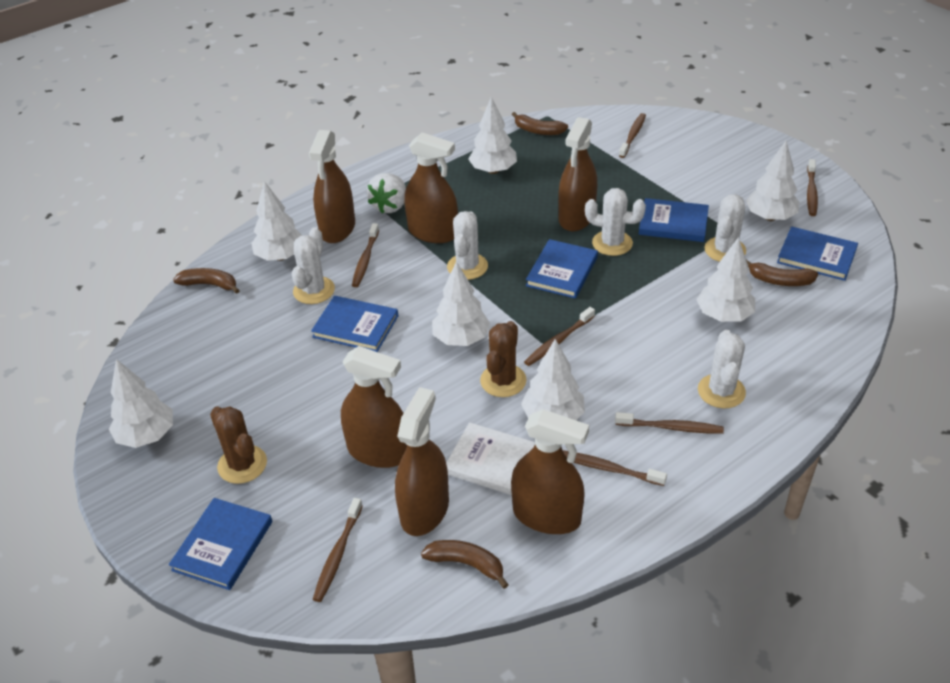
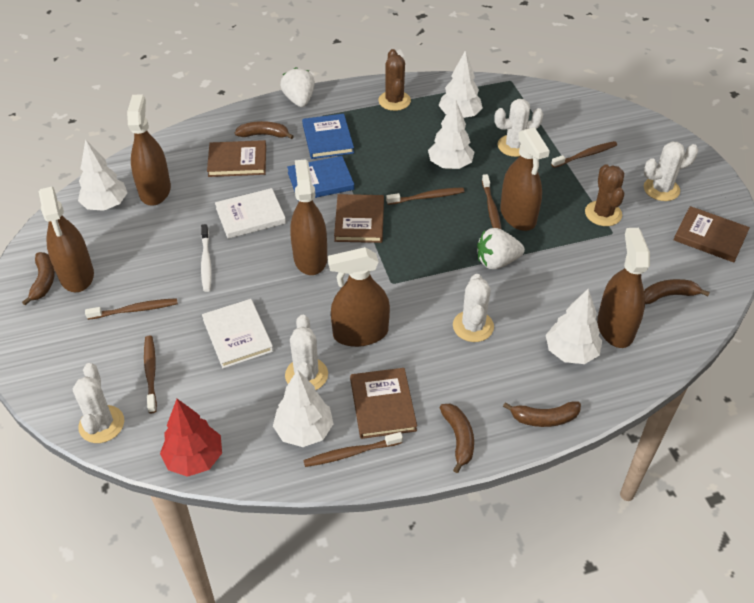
blue book: 5 -> 2
brown banana: 4 -> 5
brown book: 0 -> 4
brown toothbrush: 7 -> 6
red tree: 0 -> 1
white book: 1 -> 2
white strawberry: 1 -> 2
white toothbrush: 0 -> 1
white tree: 7 -> 5

